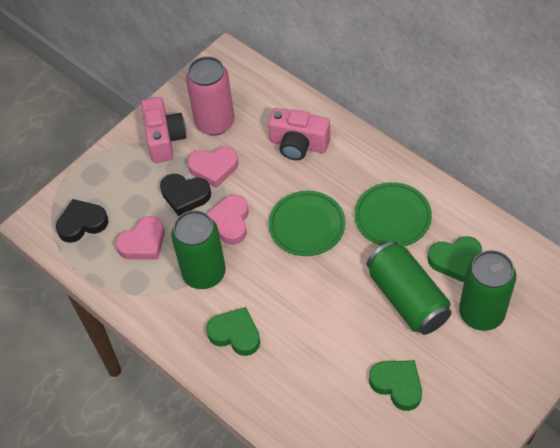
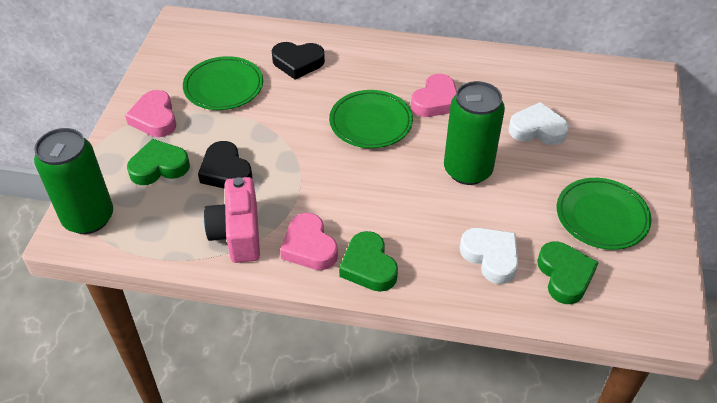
green can: 3 -> 2
green plate: 2 -> 3
pink camera: 2 -> 1
pink can: 1 -> 0
white heart: 0 -> 2

